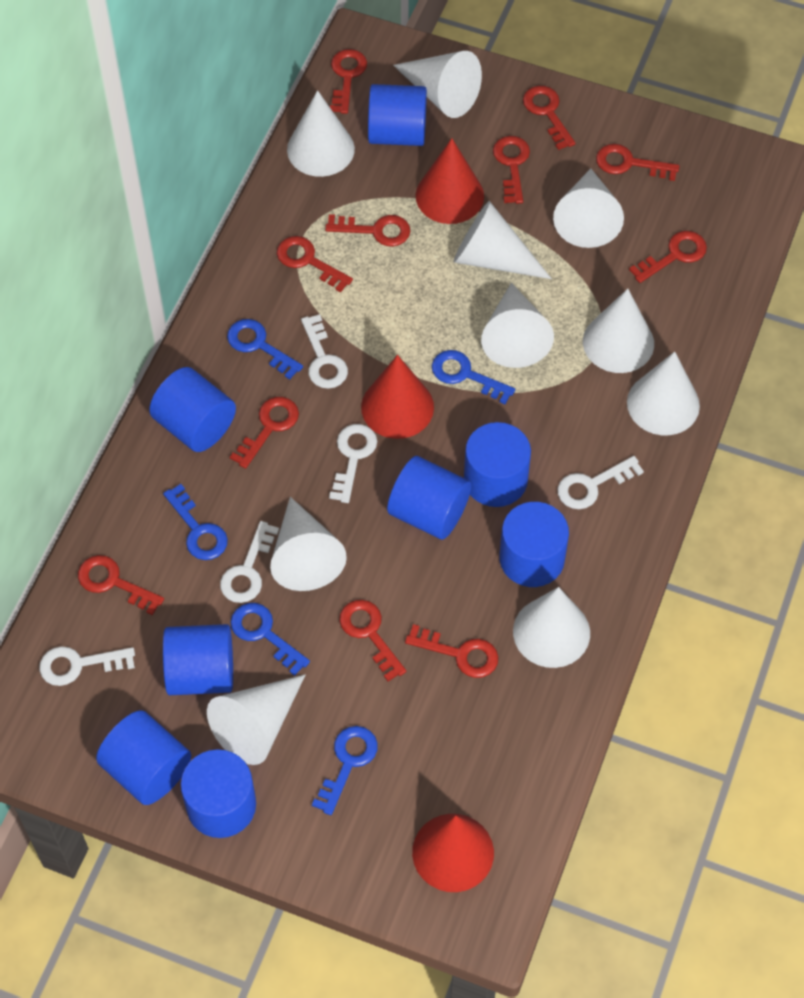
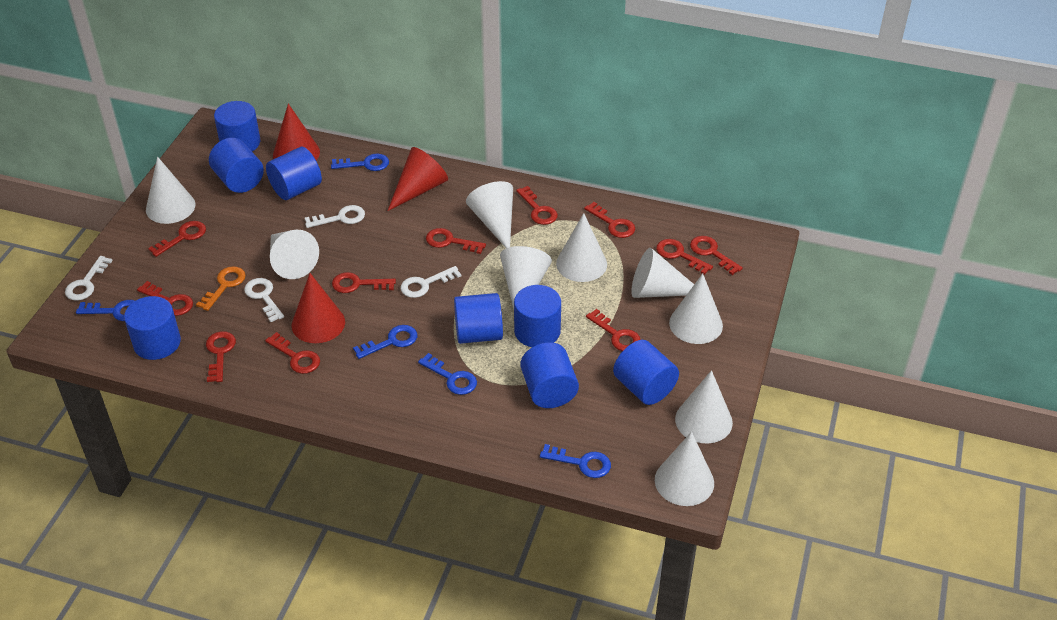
orange key: 0 -> 1
white cone: 10 -> 9
white key: 5 -> 4

